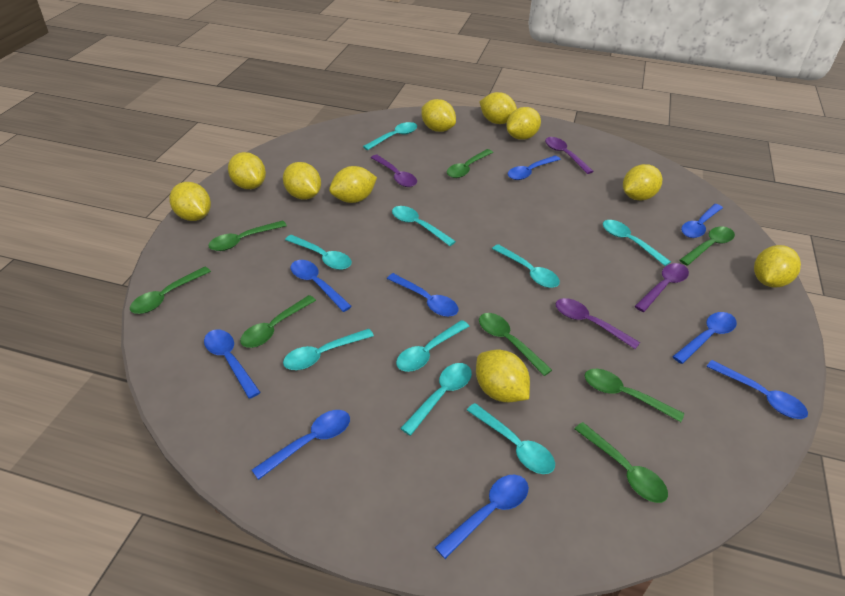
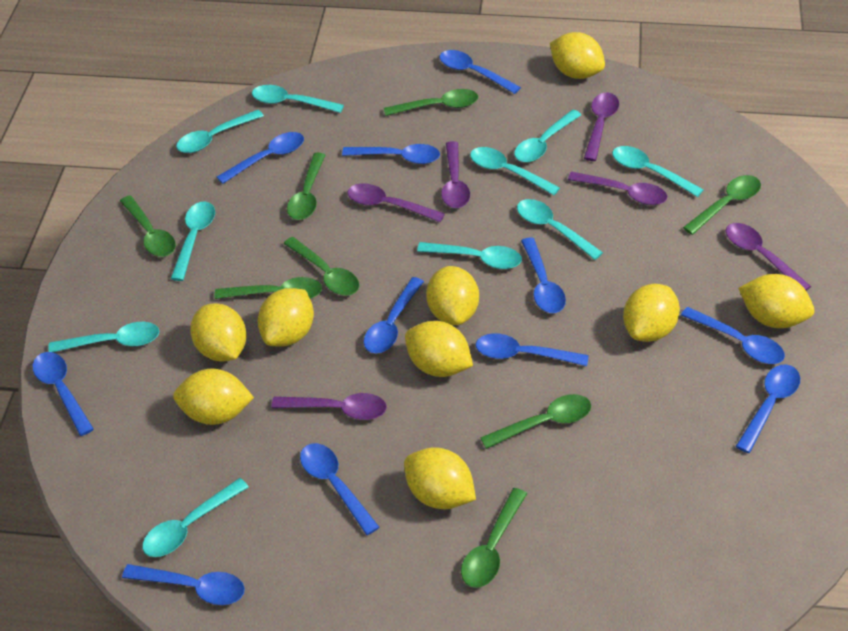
blue spoon: 9 -> 11
purple spoon: 4 -> 6
turquoise spoon: 9 -> 10
yellow lemon: 10 -> 9

